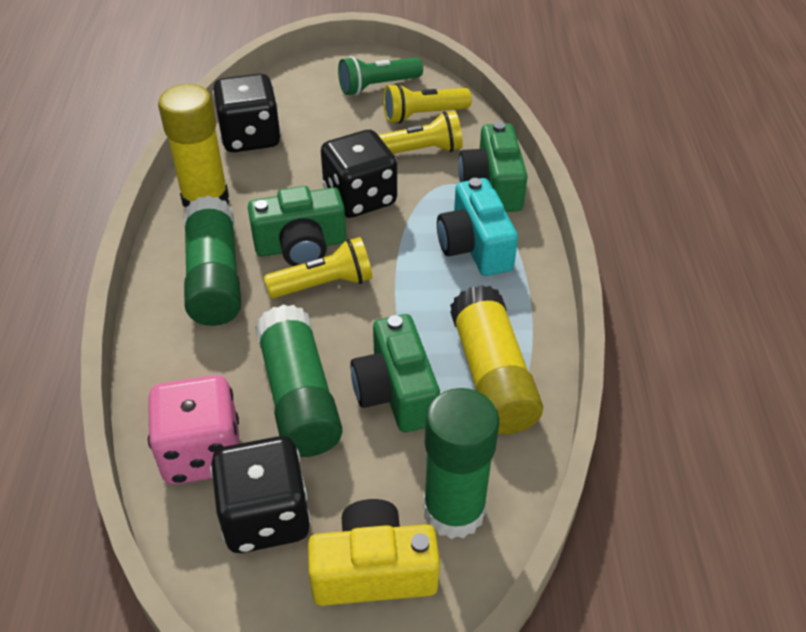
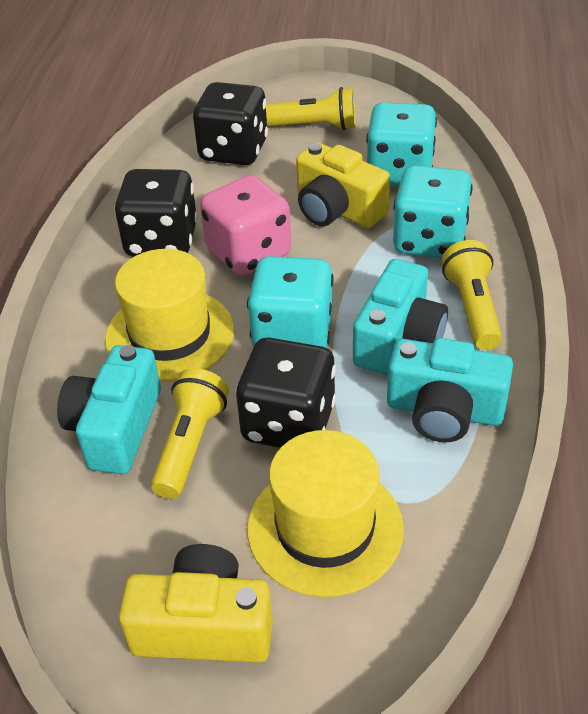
green camera: 3 -> 0
green flashlight: 1 -> 0
green glue stick: 3 -> 0
turquoise camera: 1 -> 3
turquoise dice: 0 -> 3
yellow camera: 1 -> 2
yellow glue stick: 2 -> 0
yellow hat: 0 -> 2

